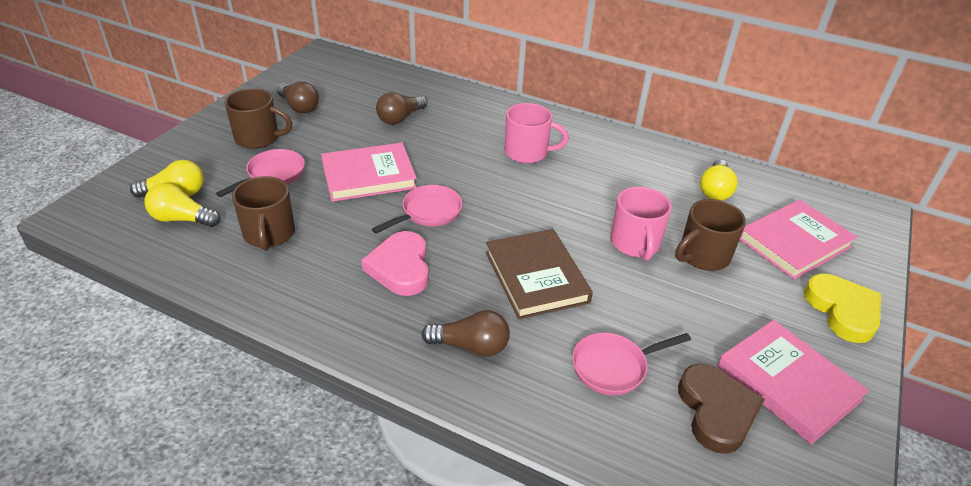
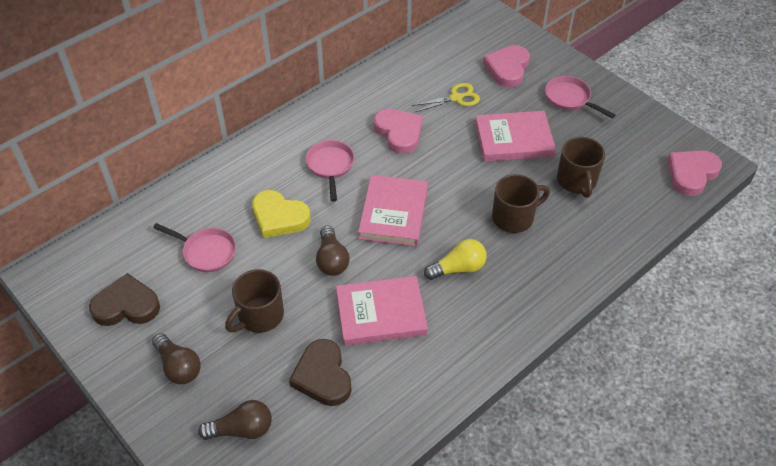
brown book: 1 -> 0
brown heart: 1 -> 2
pink heart: 1 -> 3
pink mug: 2 -> 0
yellow light bulb: 3 -> 1
yellow scissors: 0 -> 1

